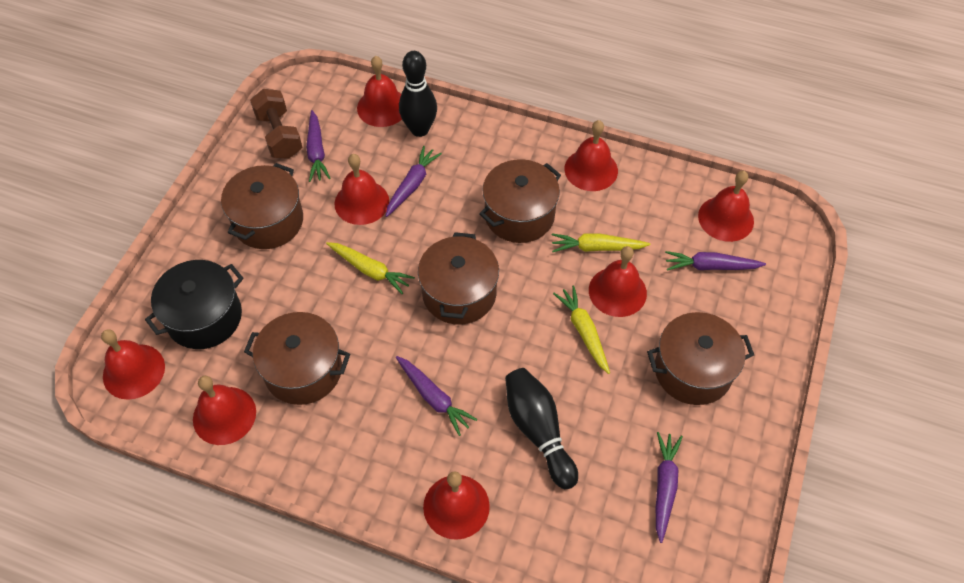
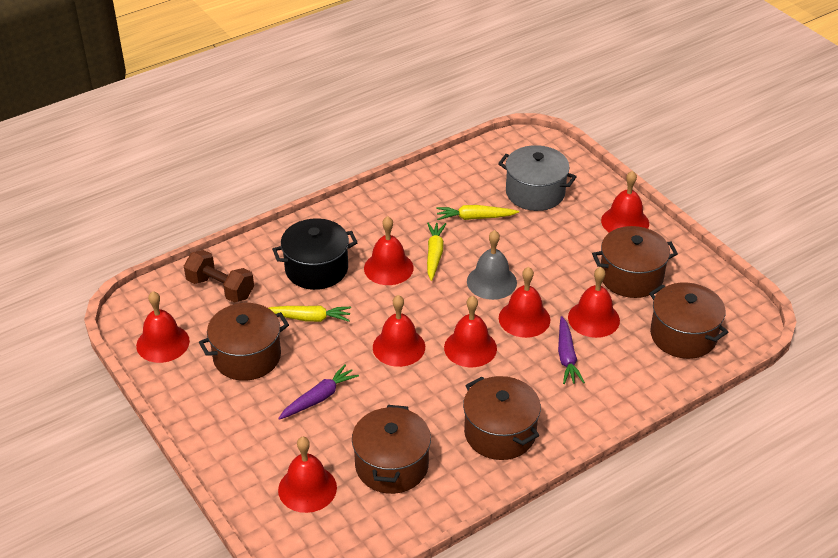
black bowling pin: 2 -> 0
grey bell: 0 -> 1
grey pot: 0 -> 1
purple carrot: 5 -> 2

